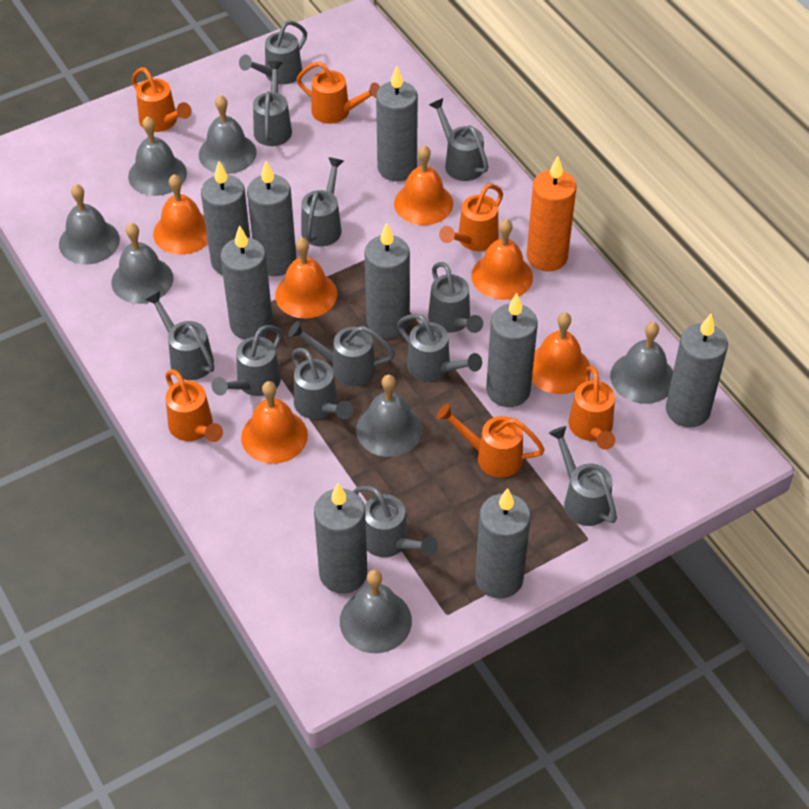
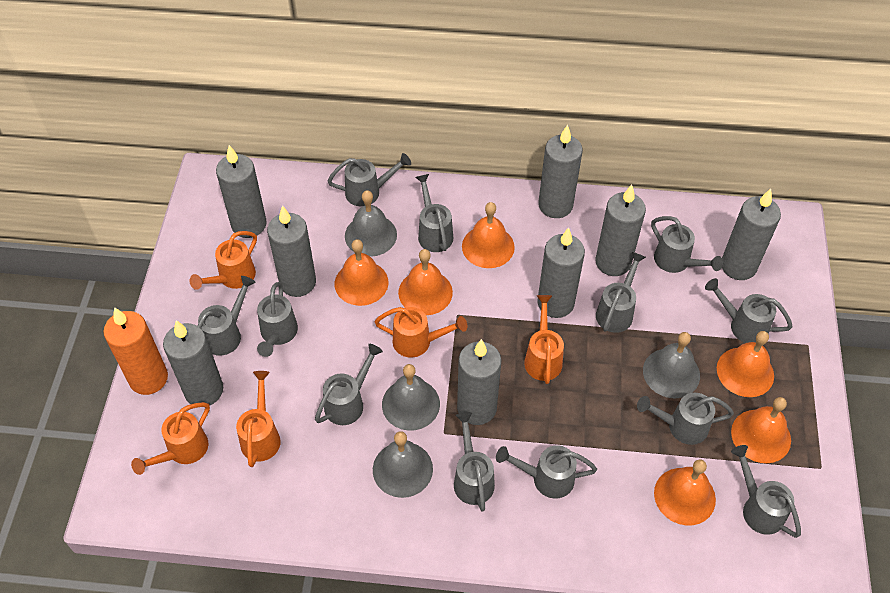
grey bell: 7 -> 4
grey candle: 9 -> 8
orange watering can: 6 -> 5

